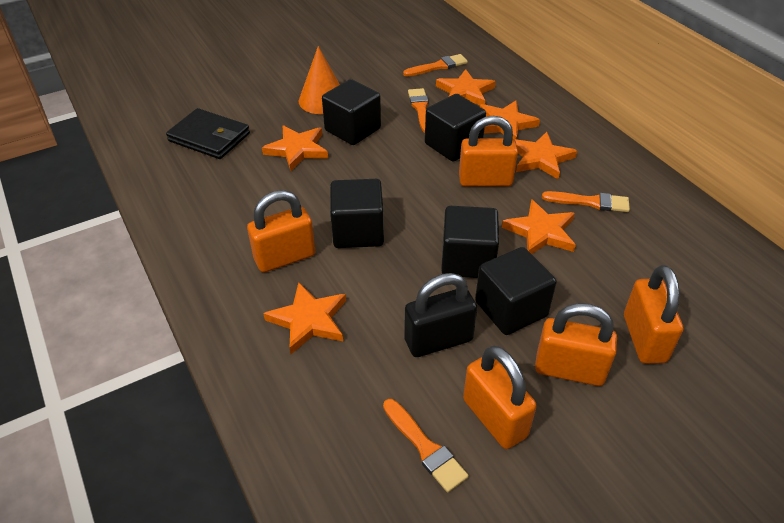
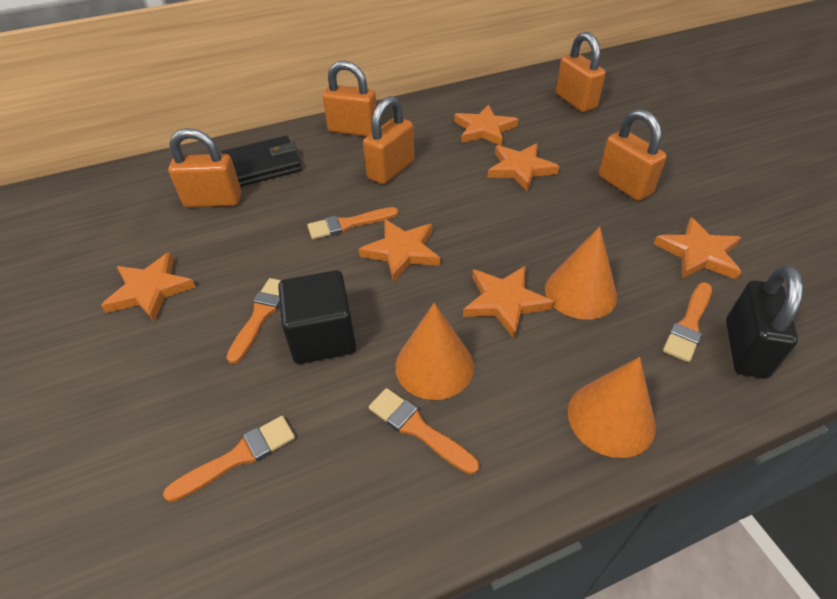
black cube: 5 -> 1
orange brush: 4 -> 5
orange cone: 1 -> 3

